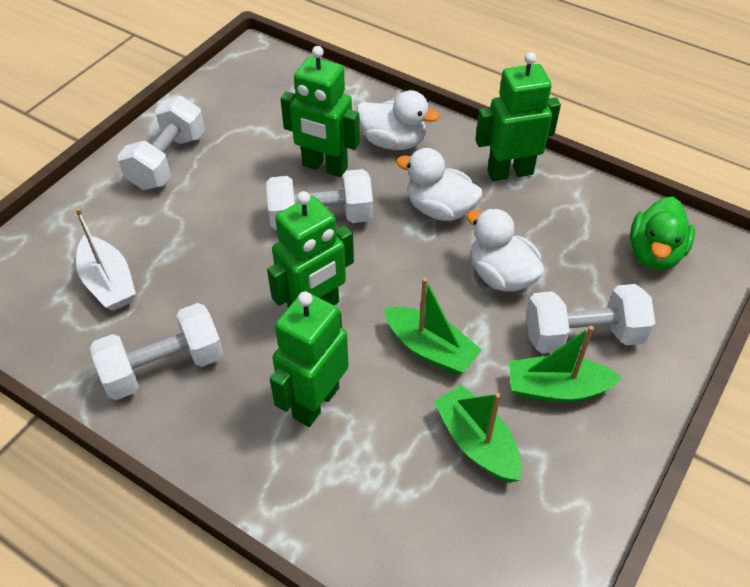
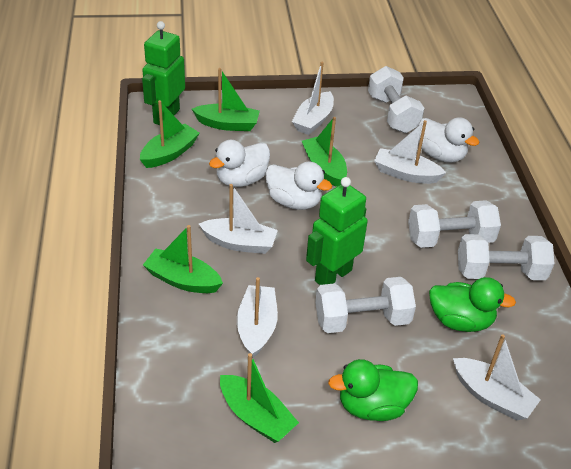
green boat: 3 -> 5
green duck: 1 -> 2
green robot: 4 -> 2
white boat: 1 -> 5

